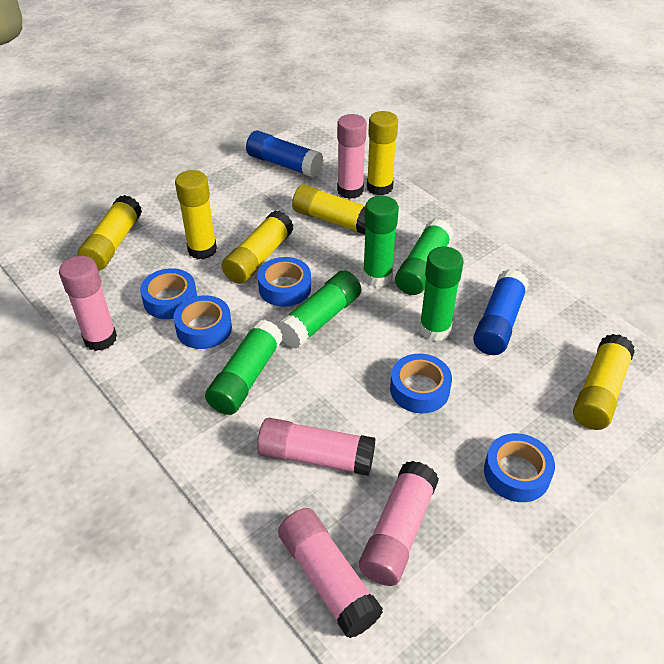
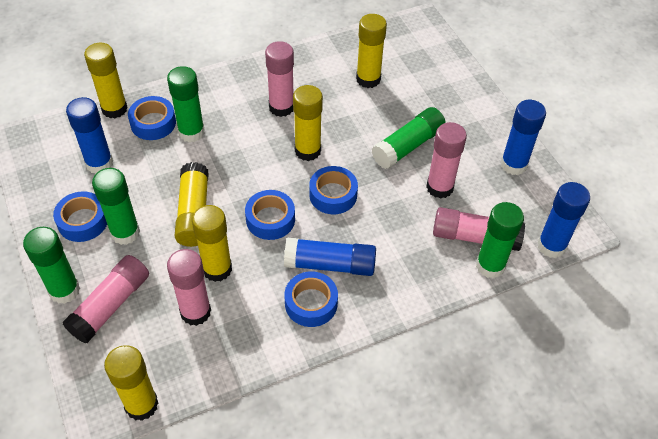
blue glue stick: 2 -> 4

